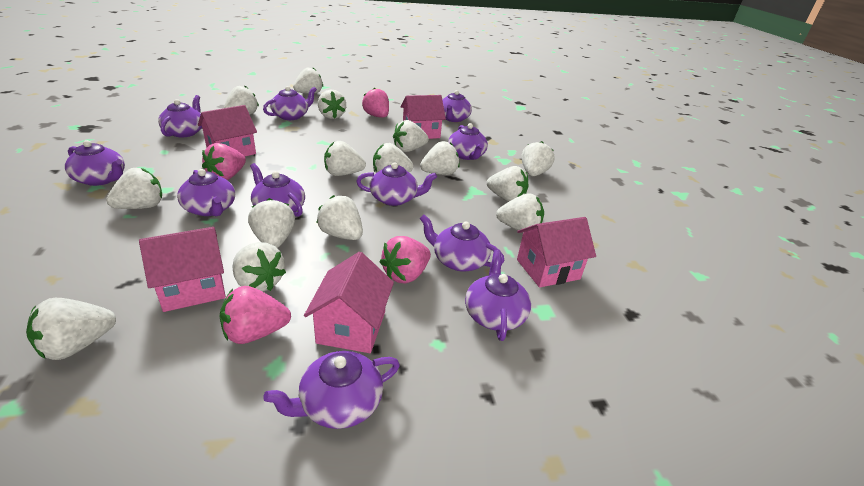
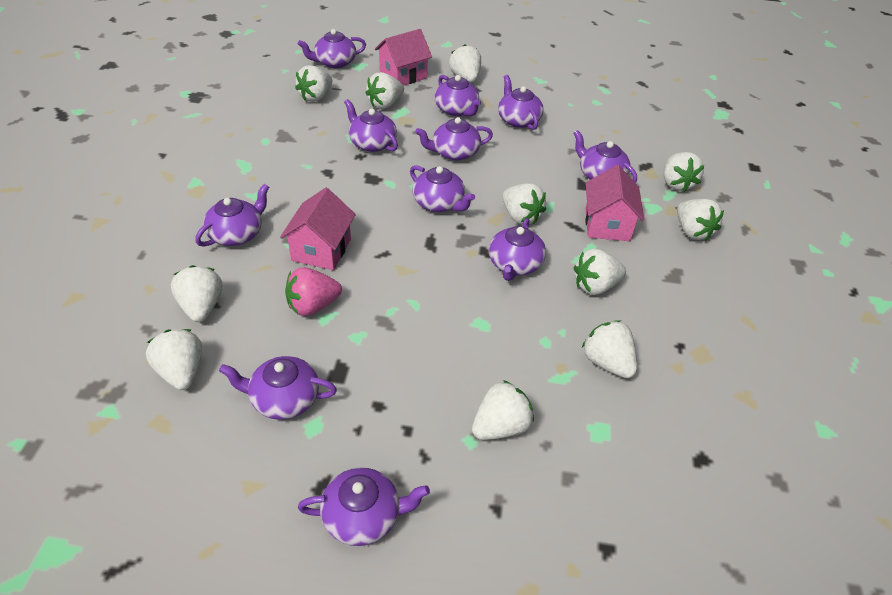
pink house: 5 -> 3
pink strawberry: 4 -> 1
white strawberry: 15 -> 11

